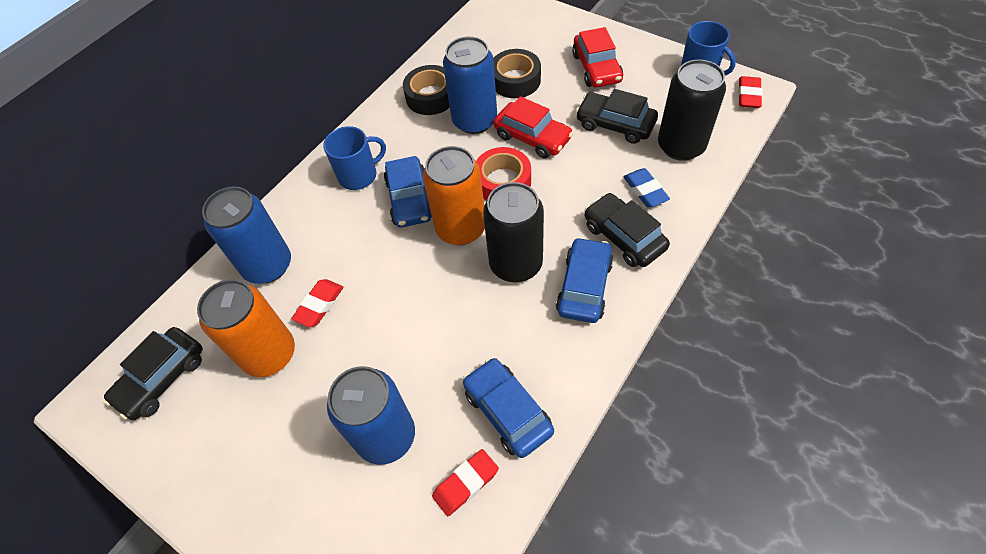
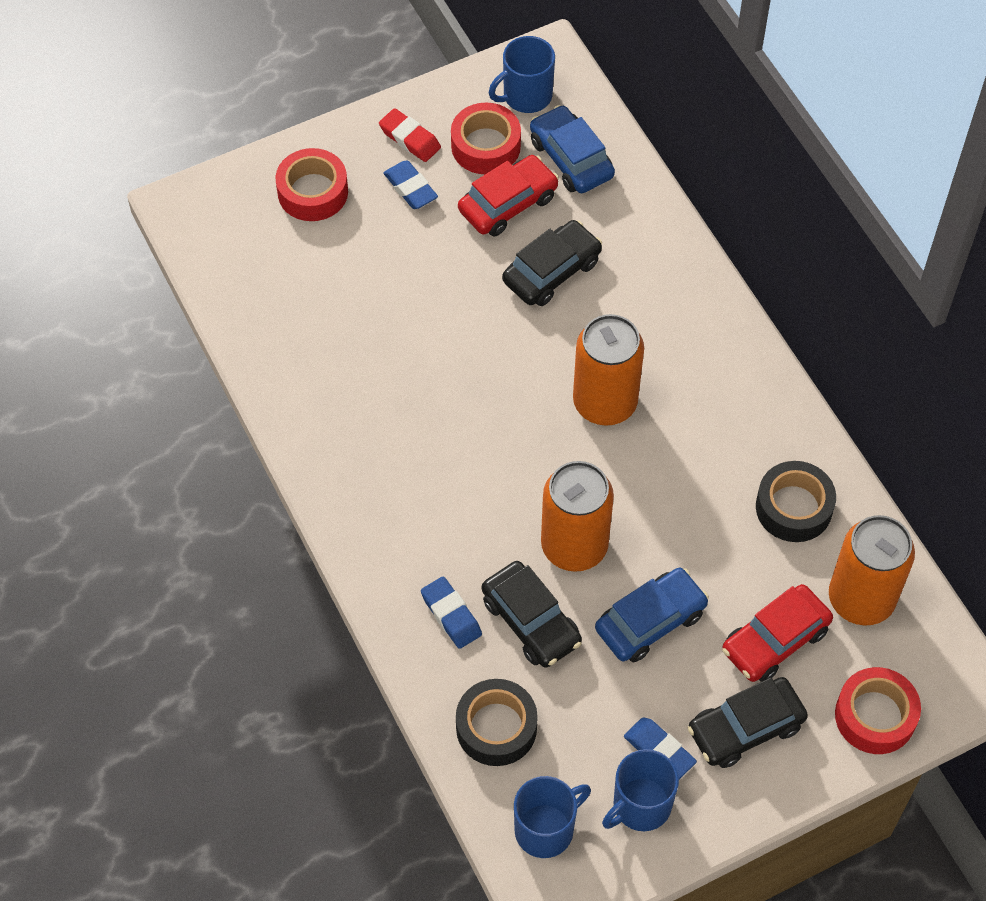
black can: 2 -> 0
blue can: 3 -> 0
blue car: 3 -> 2
blue eraser: 1 -> 3
blue mug: 2 -> 3
orange can: 2 -> 3
red eraser: 3 -> 1
red tape: 1 -> 3

